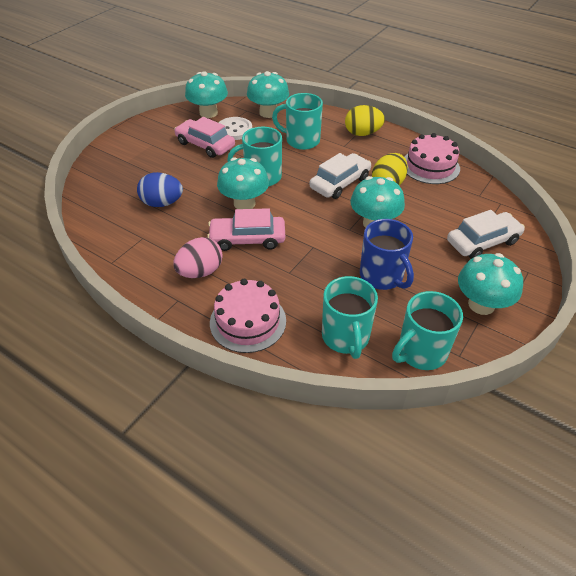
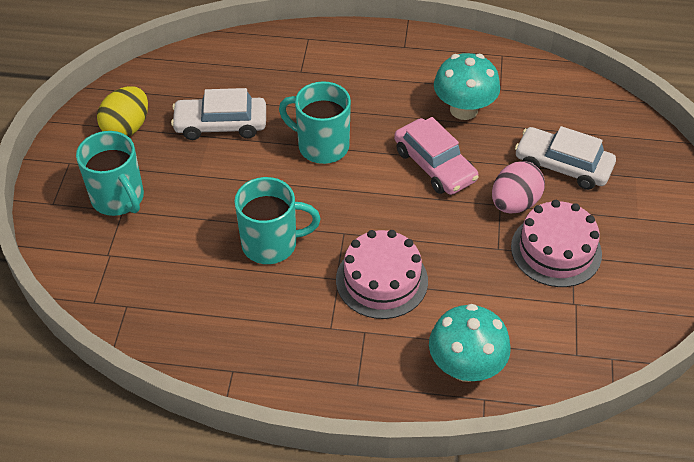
blue egg: 1 -> 0
blue mug: 1 -> 0
pink car: 2 -> 1
turquoise mug: 4 -> 3
turquoise mushroom: 5 -> 2
white button: 1 -> 0
yellow egg: 2 -> 1

